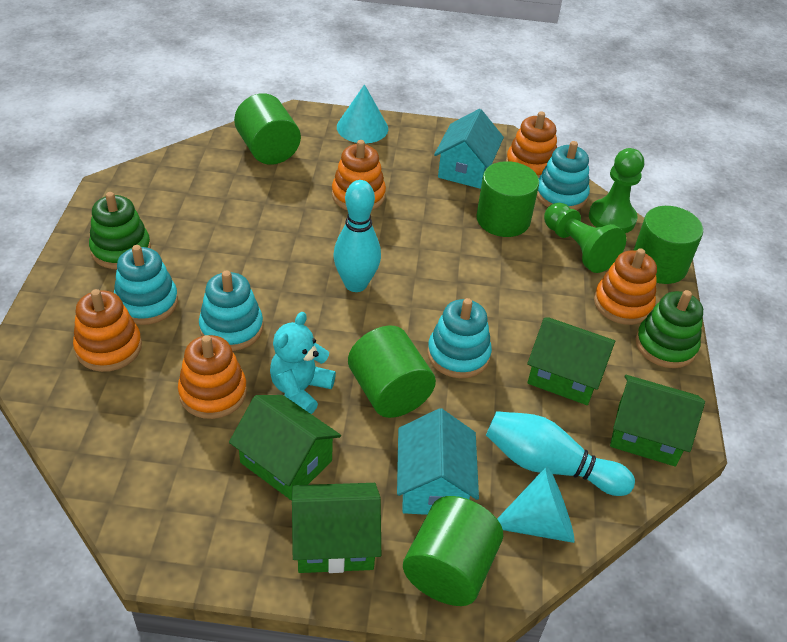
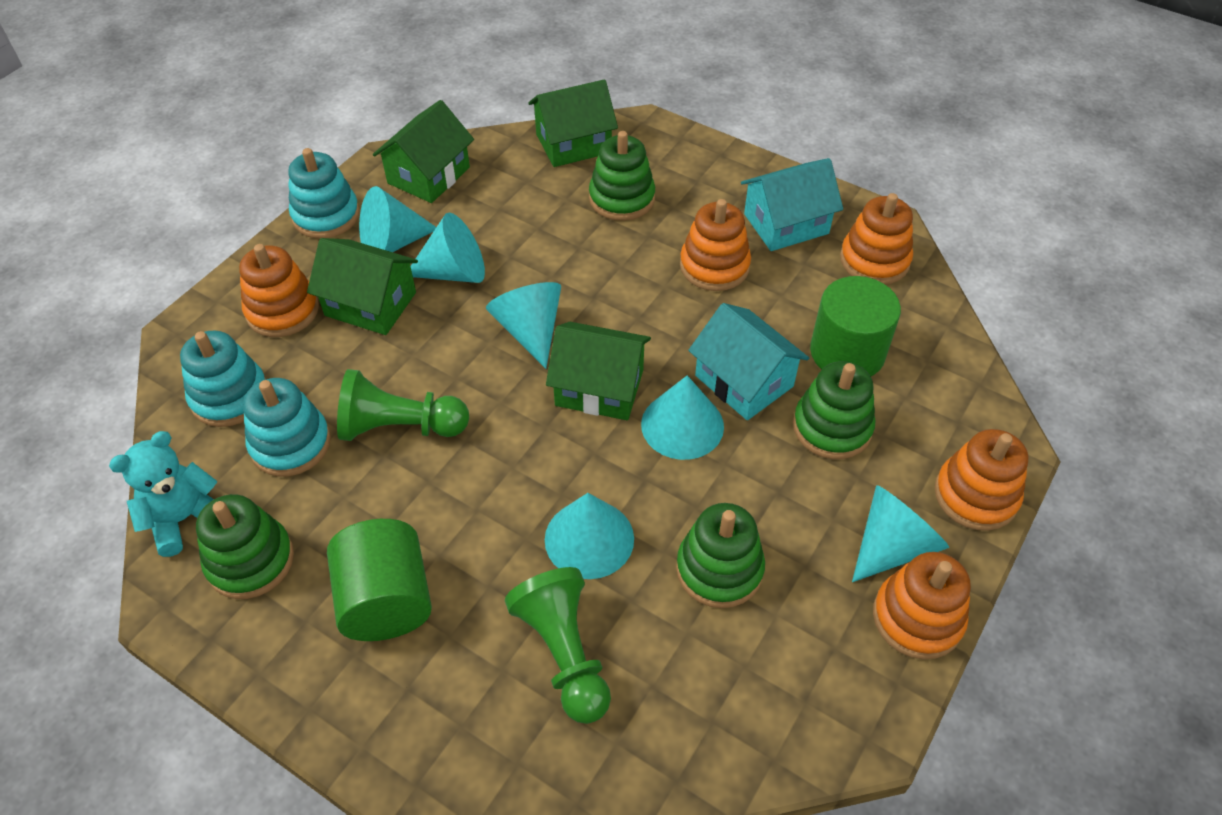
green cylinder: 5 -> 2
green stacking toy: 2 -> 4
turquoise bowling pin: 2 -> 0
turquoise cone: 2 -> 6
turquoise stacking toy: 4 -> 3

